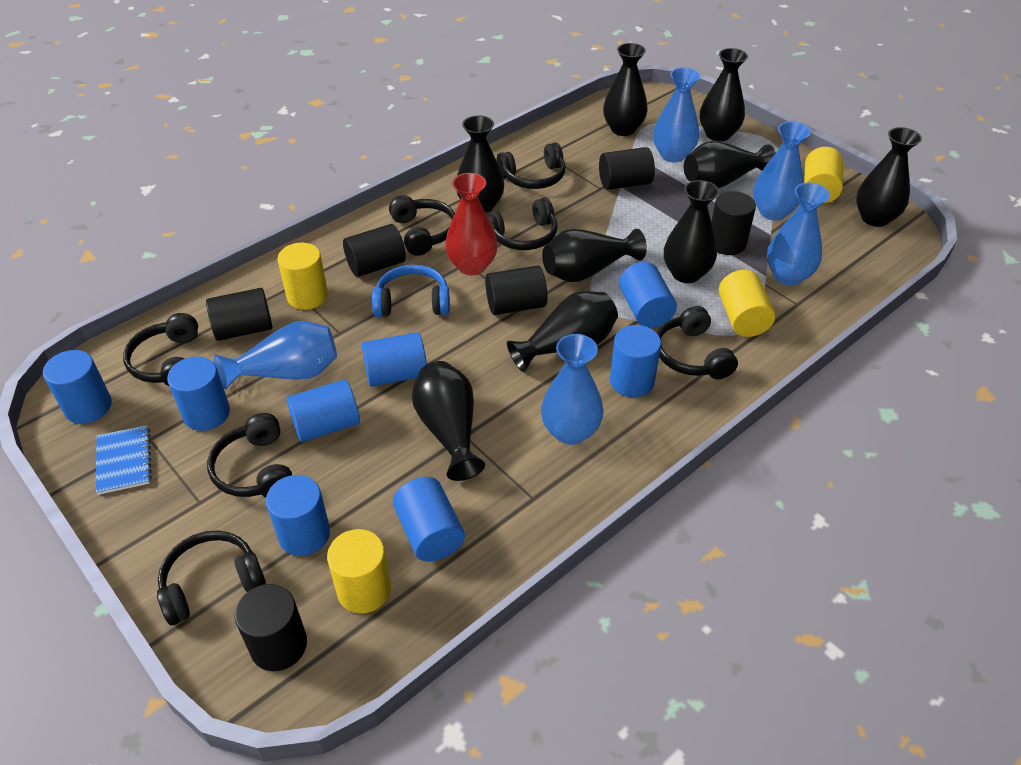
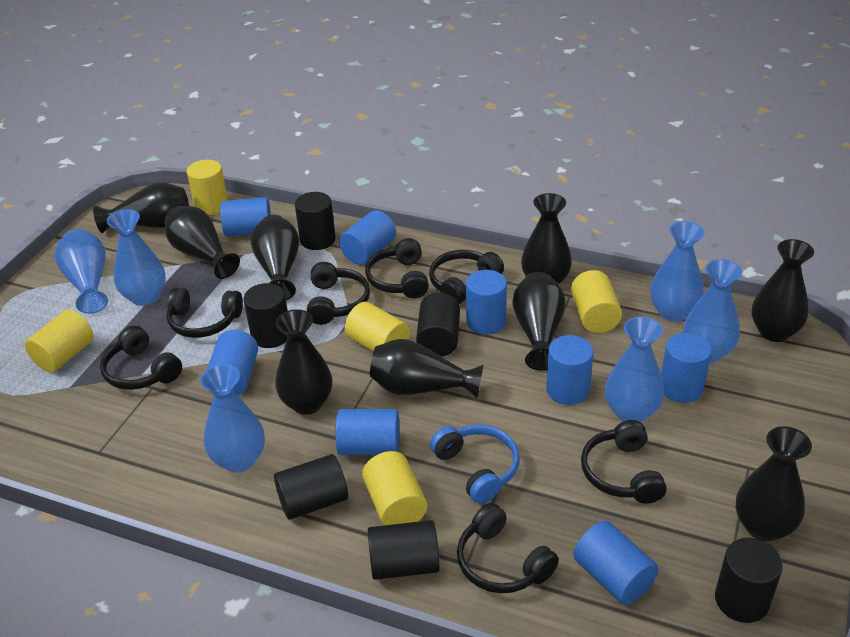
blue notebook: 1 -> 0
blue vase: 5 -> 6
red vase: 1 -> 0
yellow cylinder: 4 -> 5

